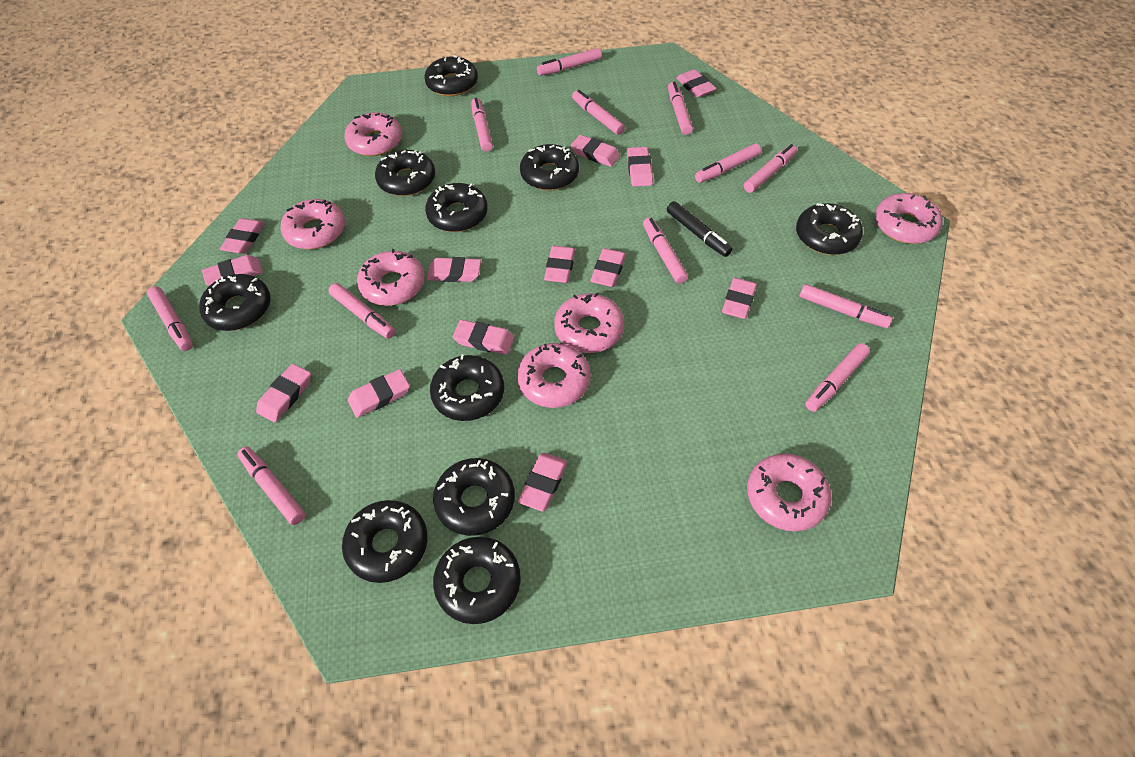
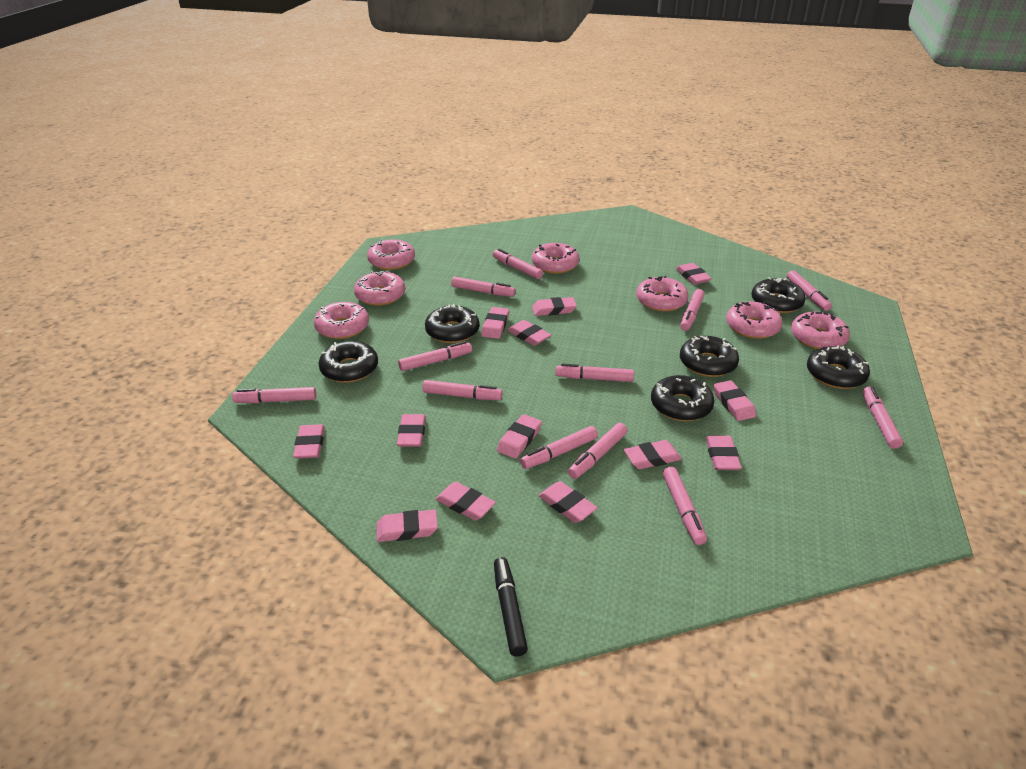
black donut: 10 -> 6

